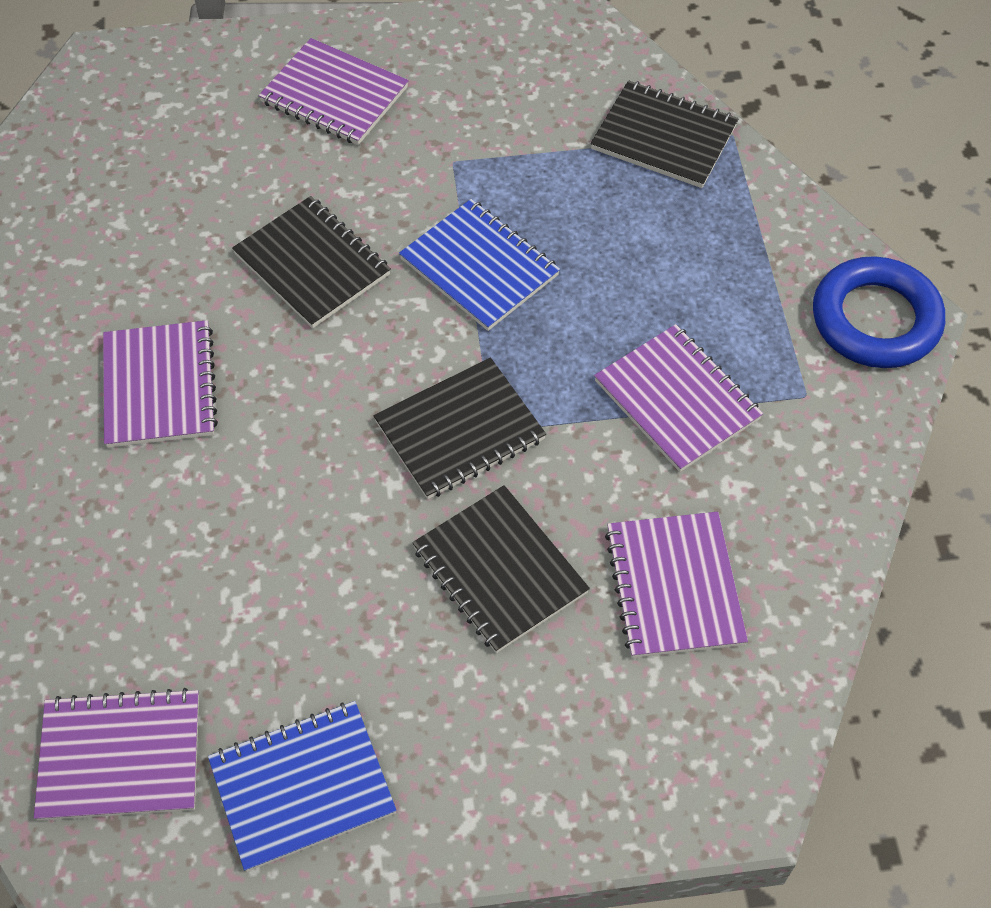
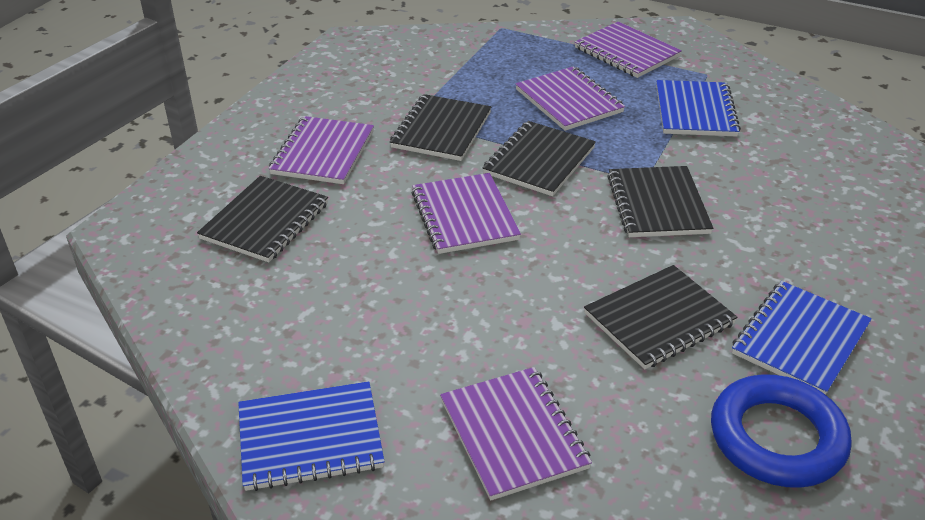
black notebook: 4 -> 5
blue notebook: 2 -> 3

